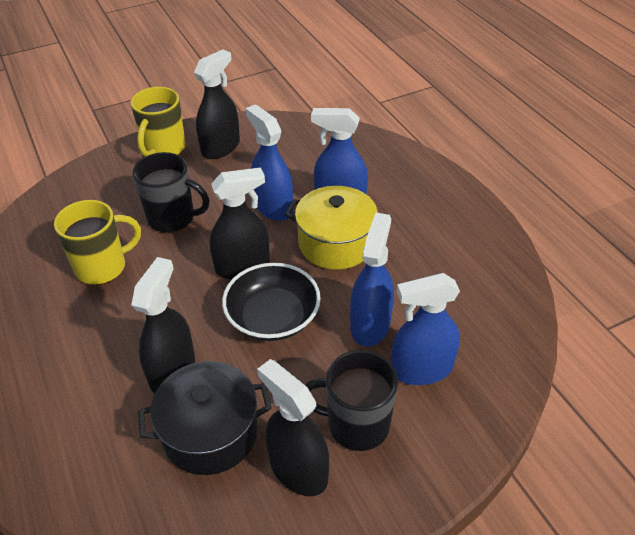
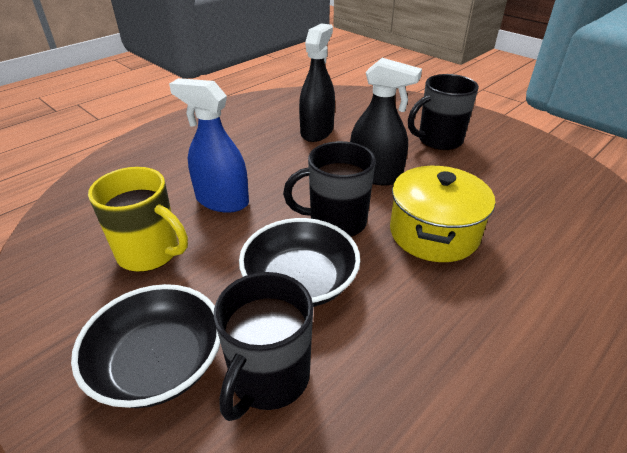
black bowl: 1 -> 2
black mug: 2 -> 3
black pot: 1 -> 0
black spray bottle: 4 -> 2
blue spray bottle: 4 -> 1
yellow mug: 2 -> 1

